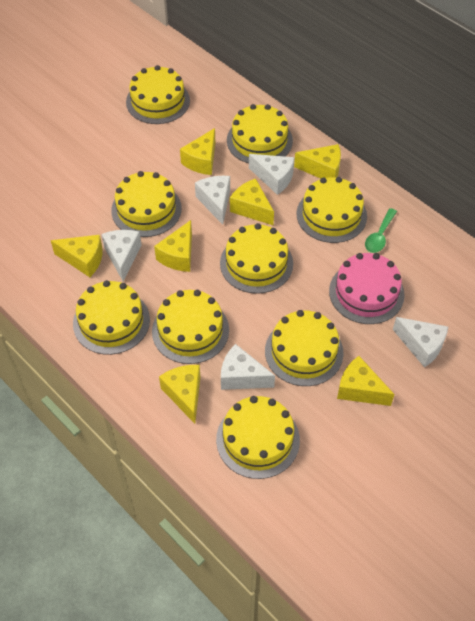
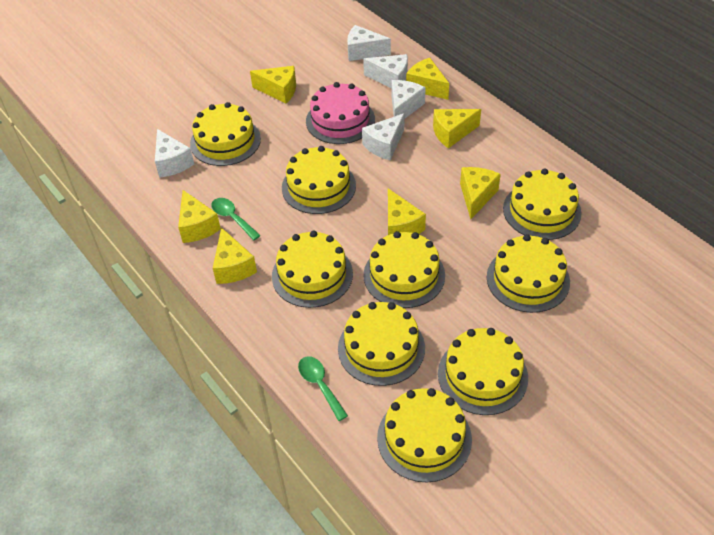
green spoon: 1 -> 2

